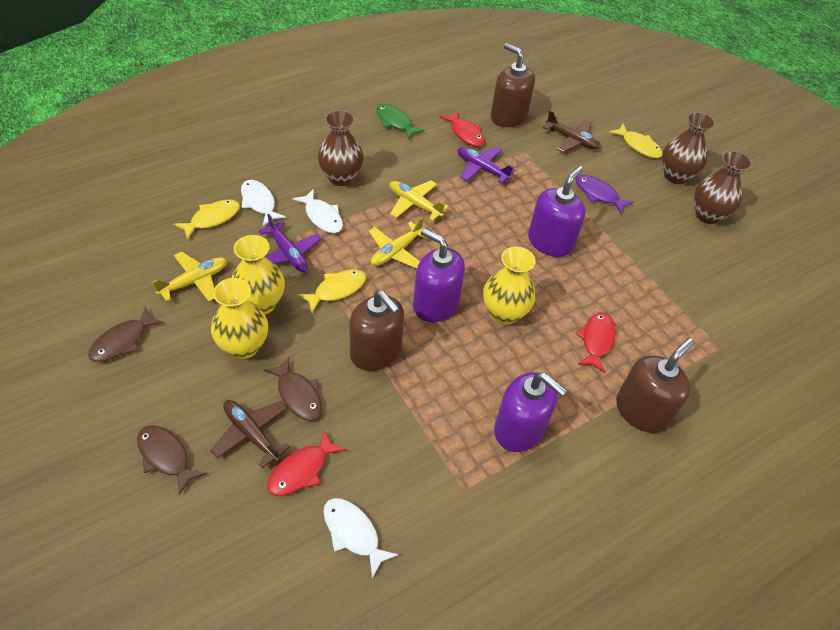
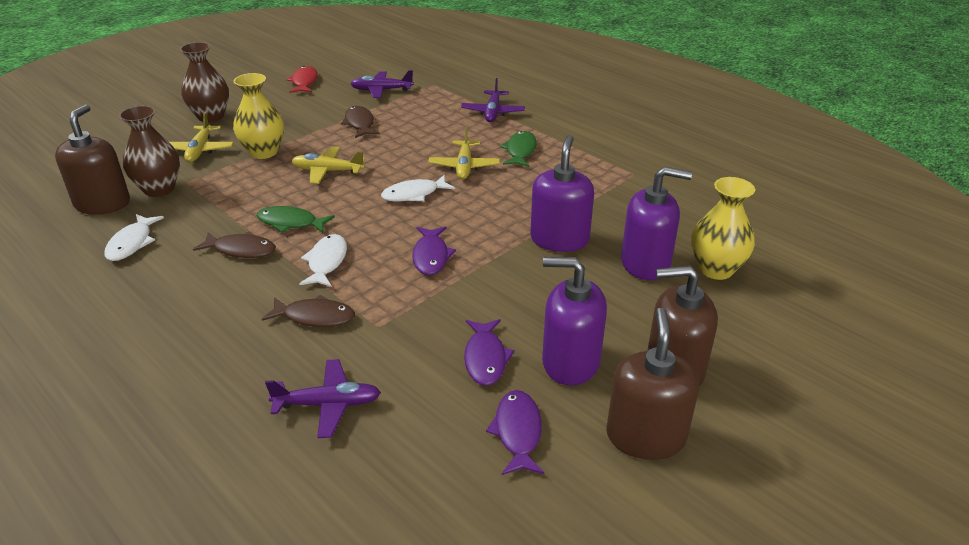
brown plane: 2 -> 0
brown vase: 3 -> 2
green fish: 1 -> 2
purple fish: 1 -> 3
purple plane: 2 -> 3
red fish: 3 -> 1
yellow fish: 3 -> 0
yellow vase: 3 -> 2

